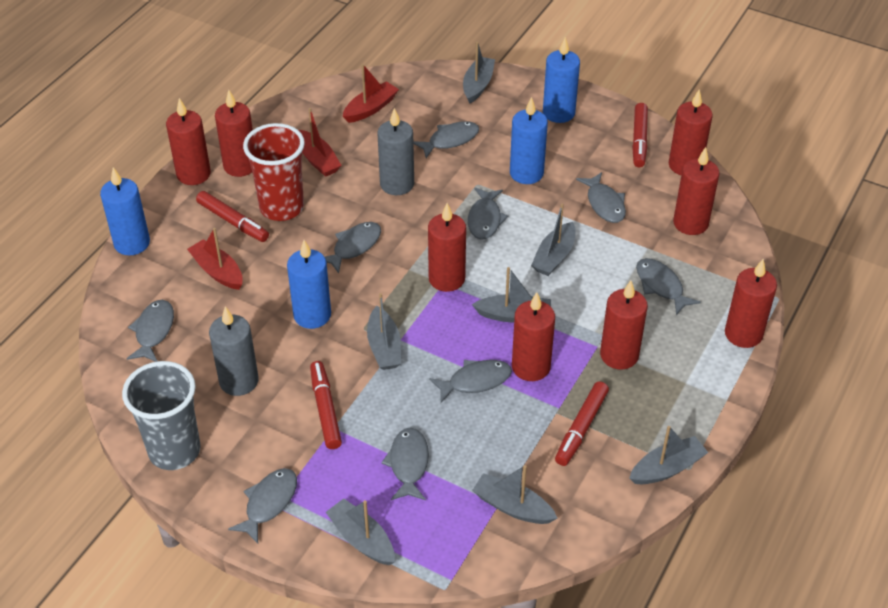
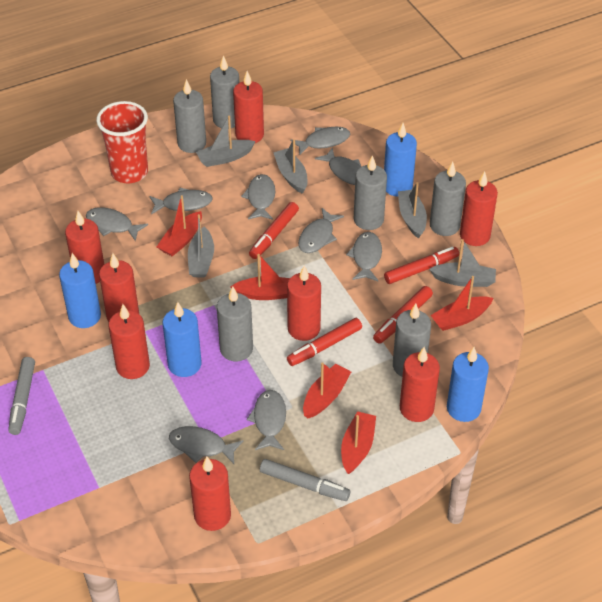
grey boat: 7 -> 5
grey candle: 2 -> 6
grey cup: 1 -> 0
grey marker: 0 -> 2
red boat: 3 -> 5

